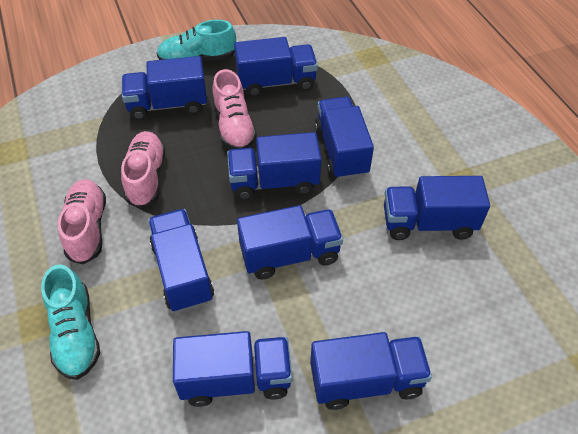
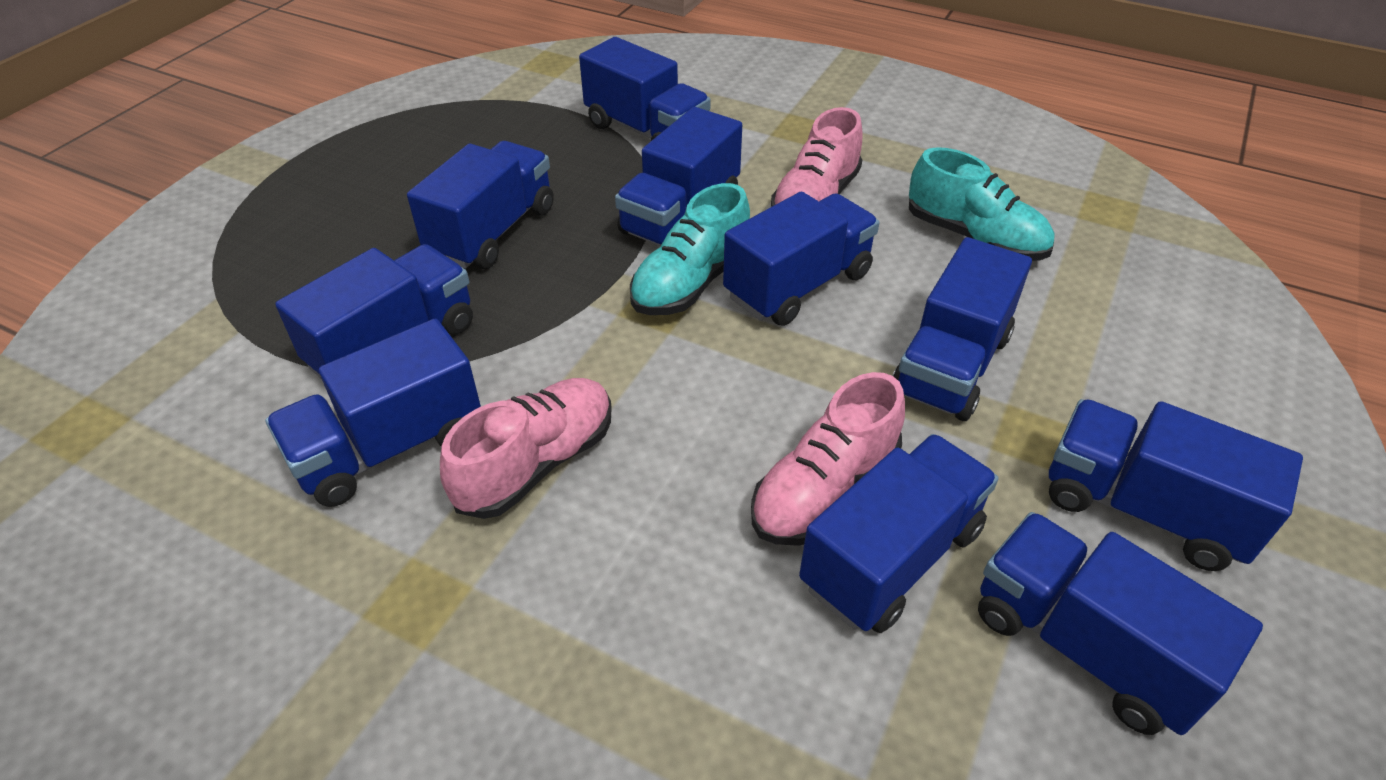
blue truck: 9 -> 10

